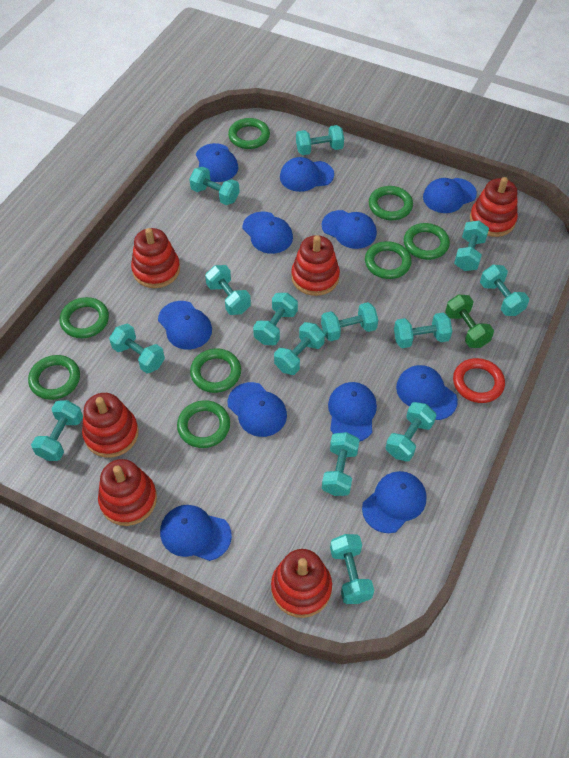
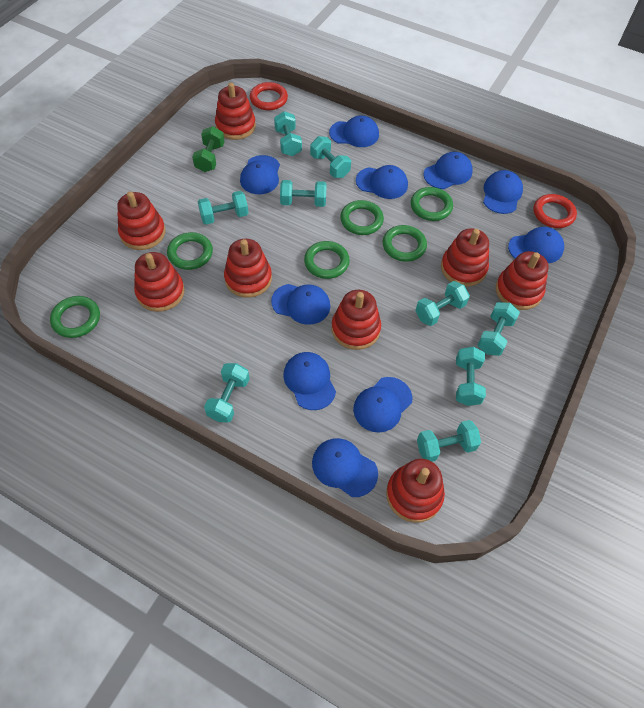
blue cap: 11 -> 10
green ring: 8 -> 6
red ring: 1 -> 2
red stacking toy: 6 -> 8
turquoise dumbbell: 14 -> 9

